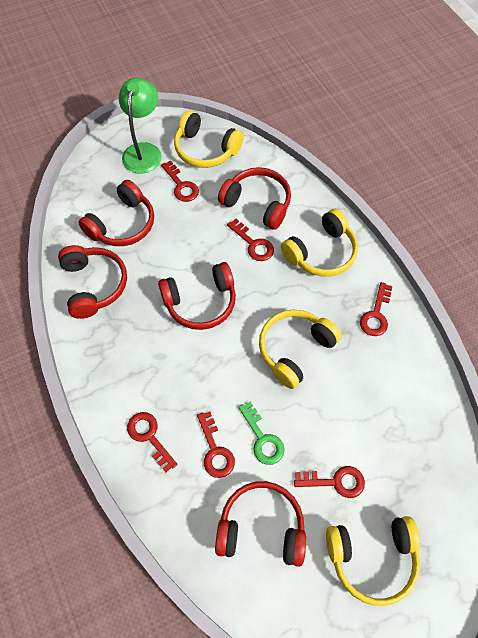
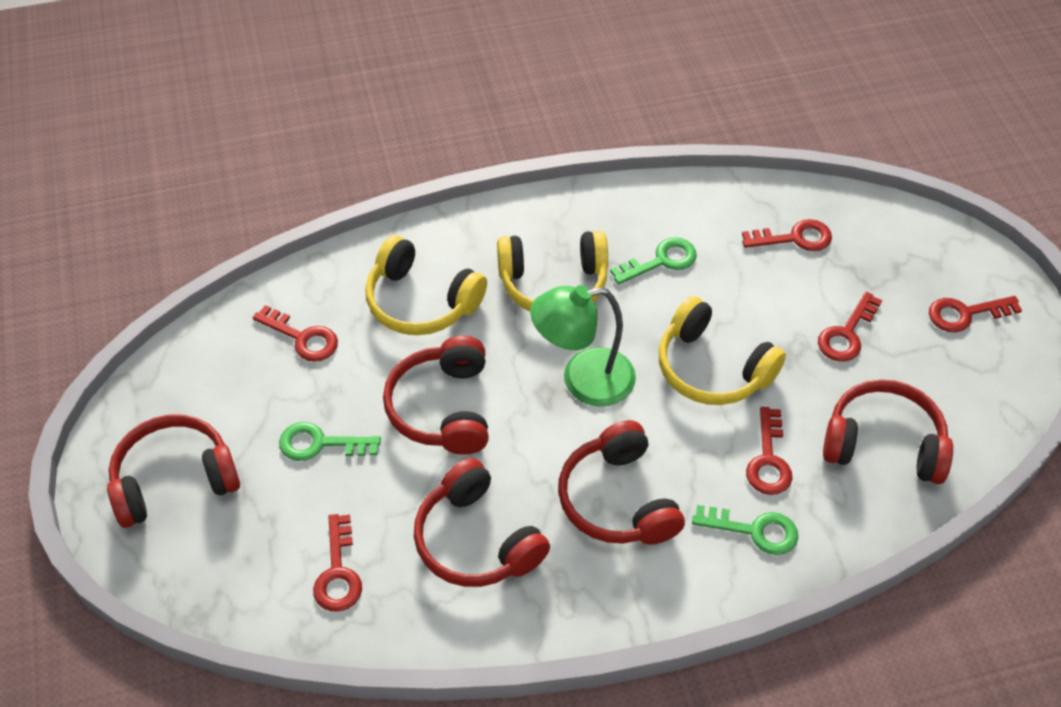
green key: 1 -> 3
yellow headphones: 4 -> 3

